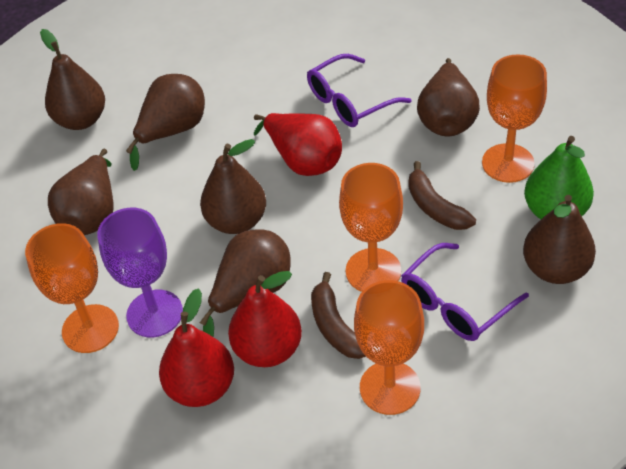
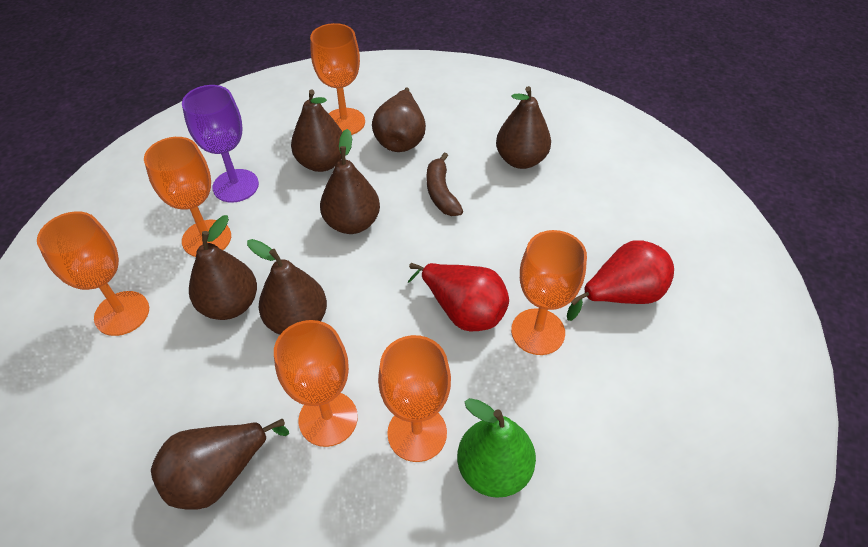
brown banana: 2 -> 1
orange goblet: 4 -> 6
purple glasses: 2 -> 0
red pear: 3 -> 2

